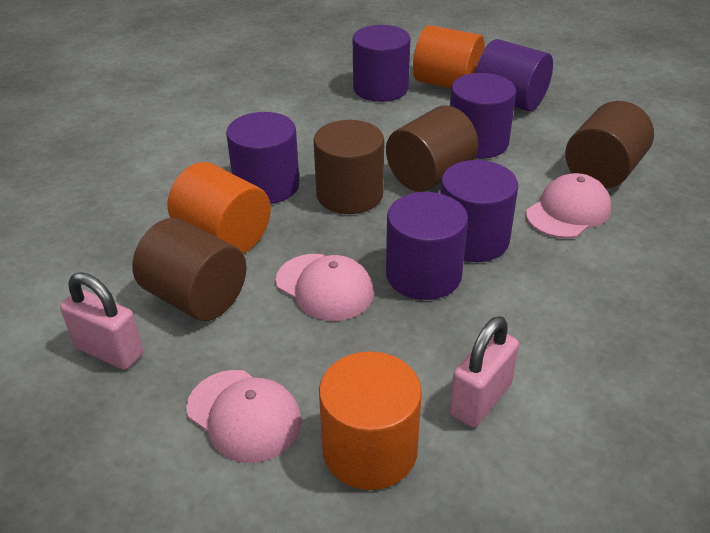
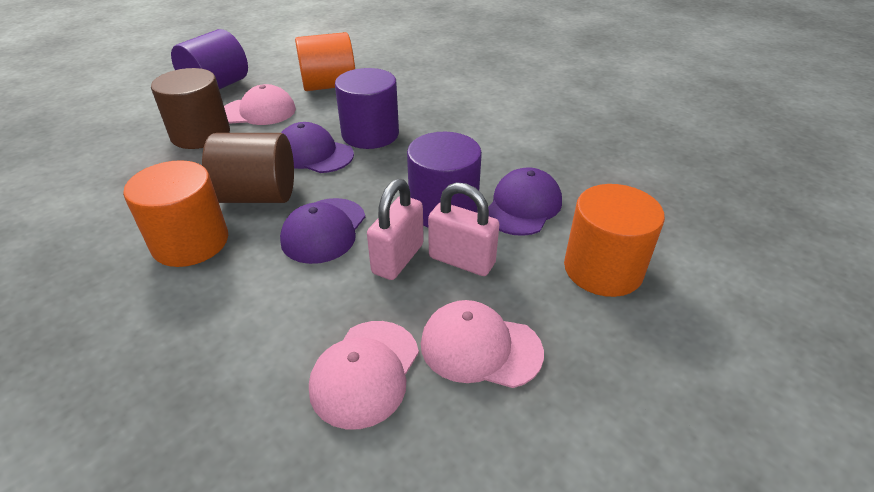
brown cylinder: 4 -> 2
purple cap: 0 -> 3
purple cylinder: 6 -> 3

